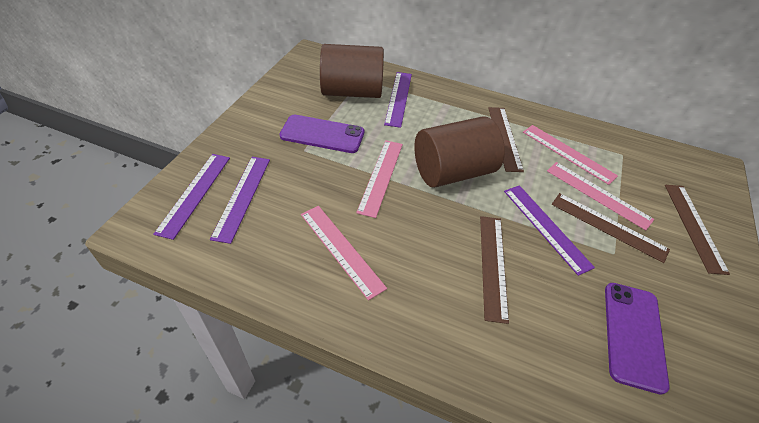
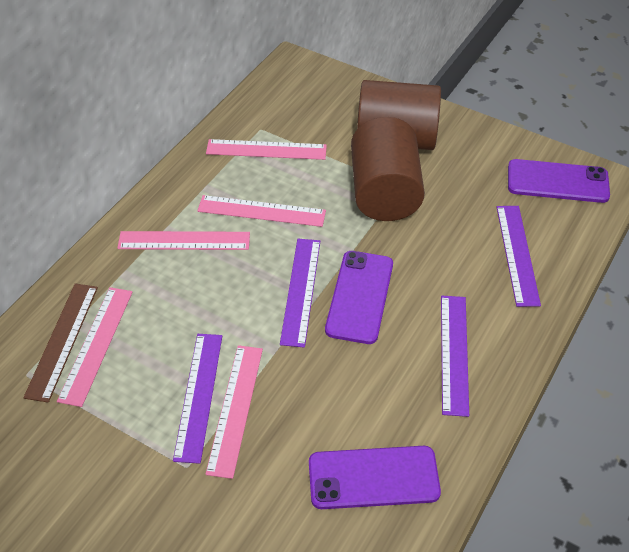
brown ruler: 4 -> 1
pink ruler: 4 -> 5
purple phone: 2 -> 3

